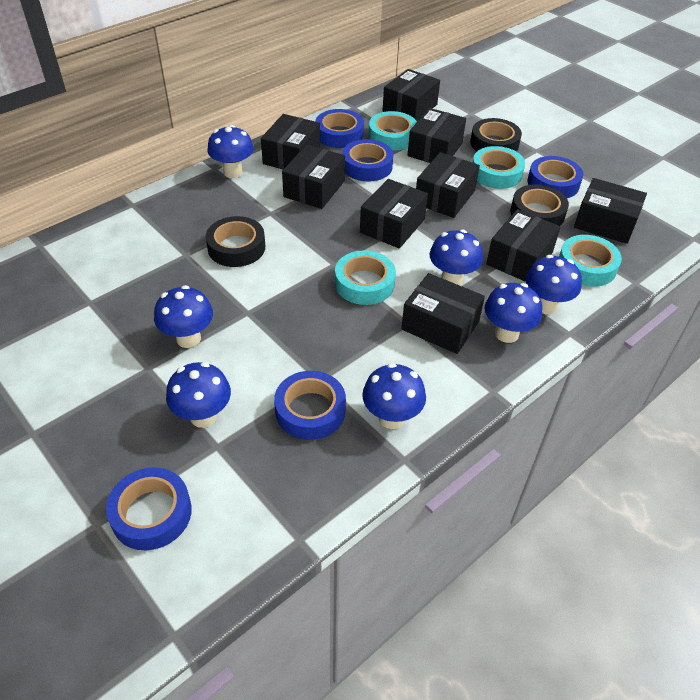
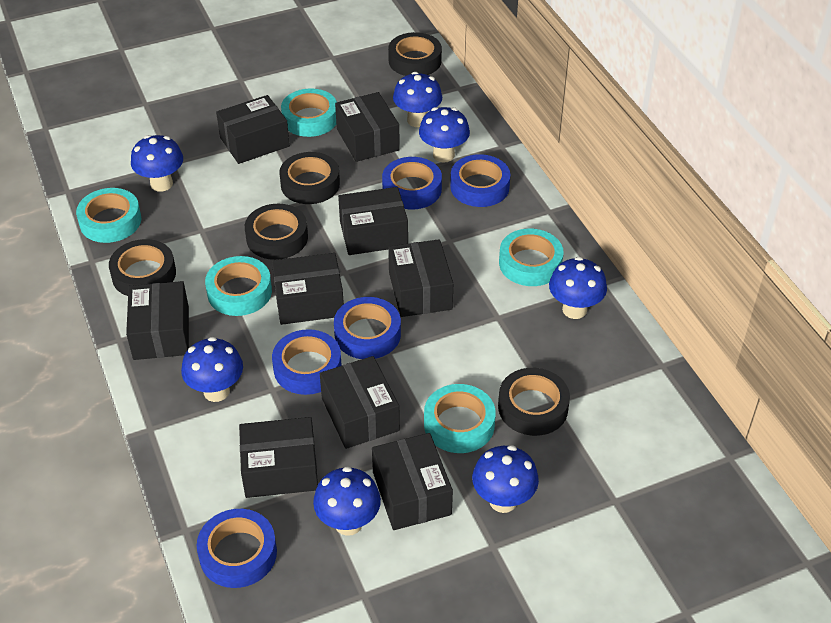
black tape: 3 -> 5
turquoise tape: 4 -> 5

